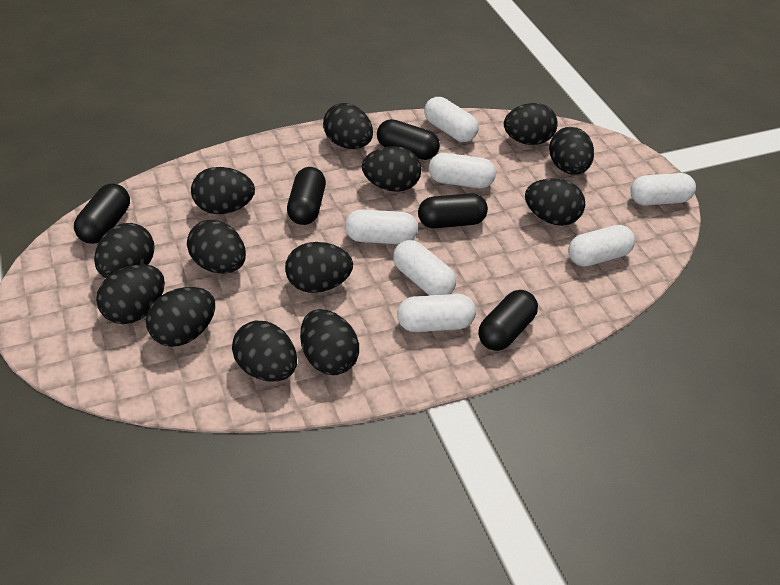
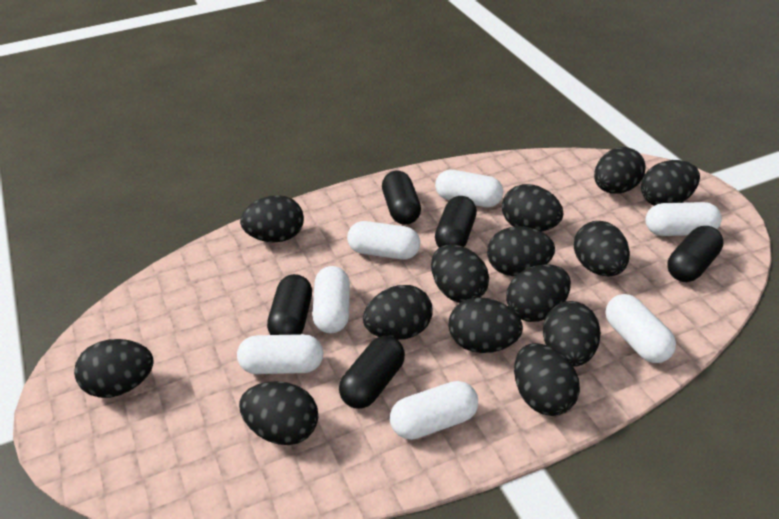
black egg: 13 -> 14

